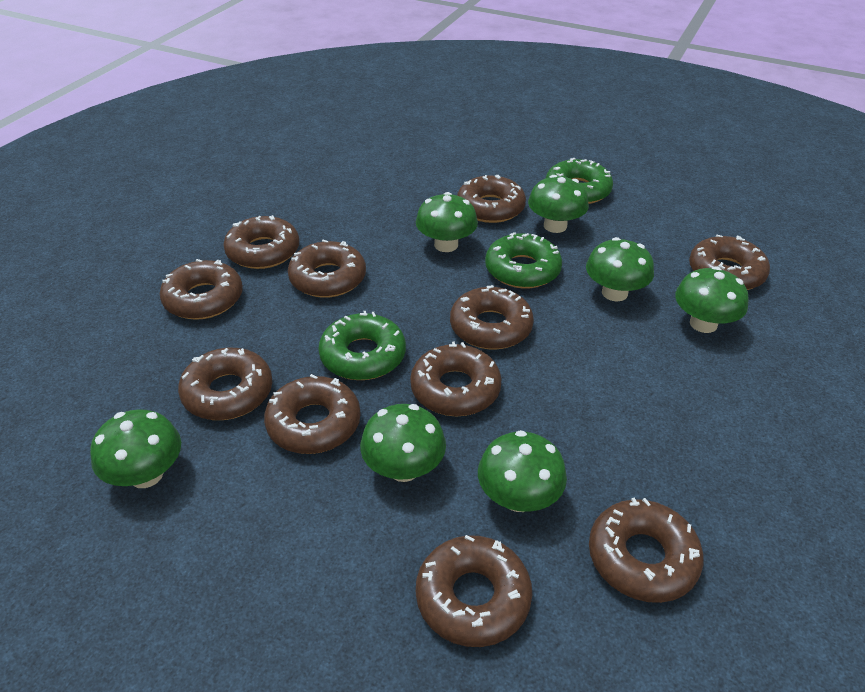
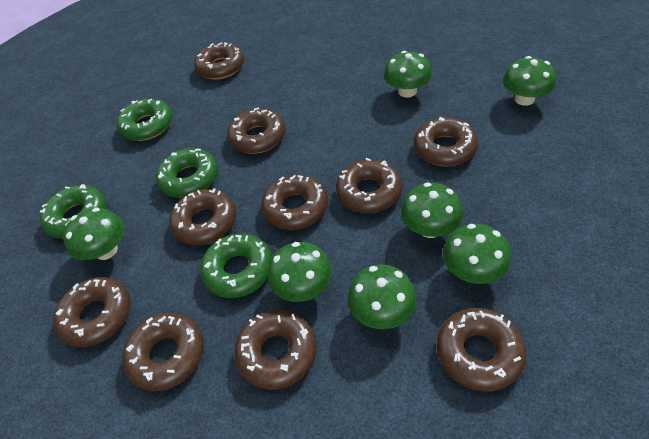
brown donut: 11 -> 10
green donut: 3 -> 4

